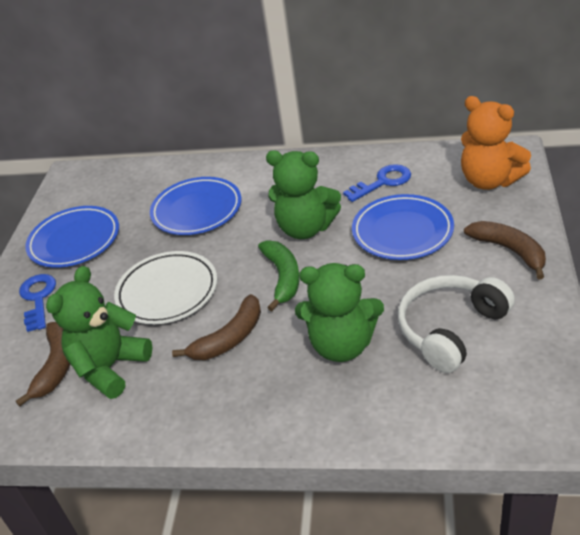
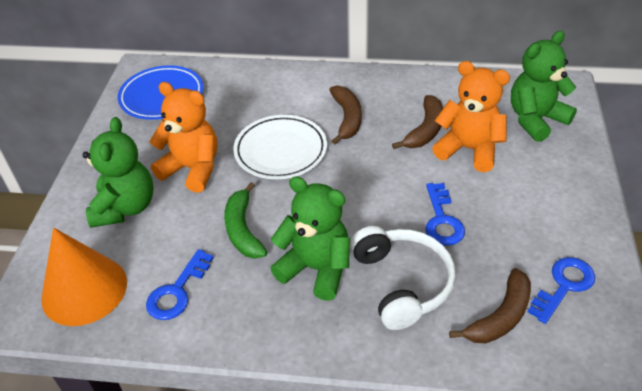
blue key: 2 -> 3
blue plate: 3 -> 1
orange cone: 0 -> 1
orange teddy bear: 1 -> 2

